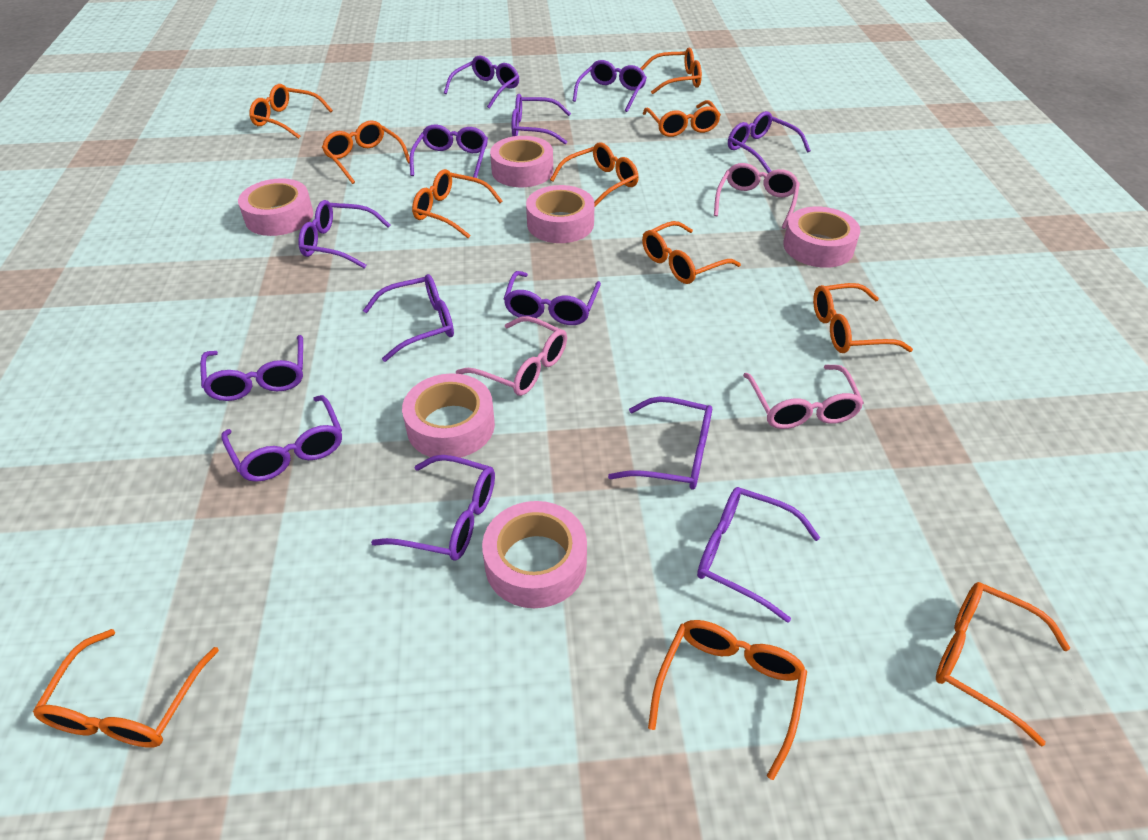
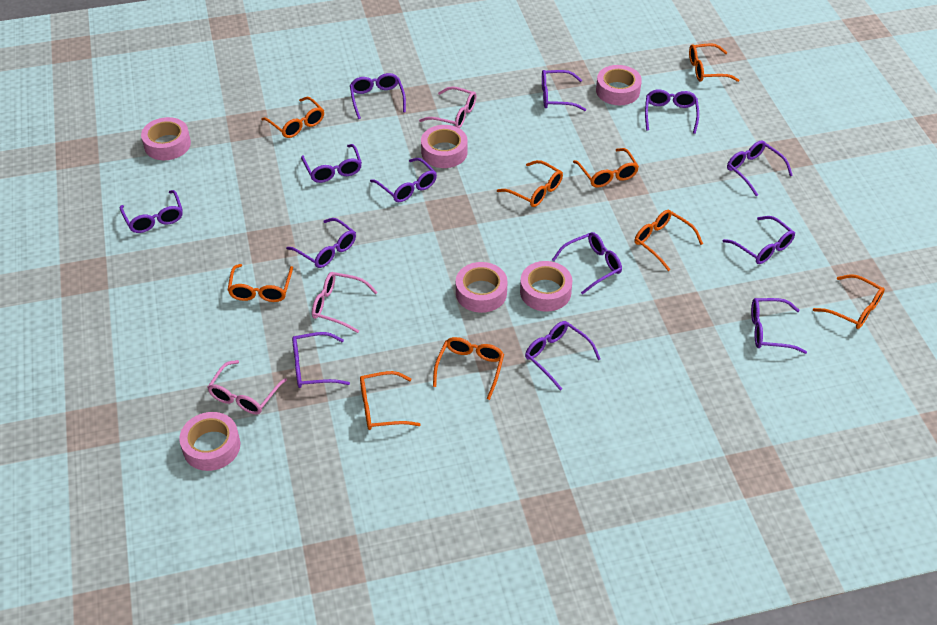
orange glasses: 11 -> 9

